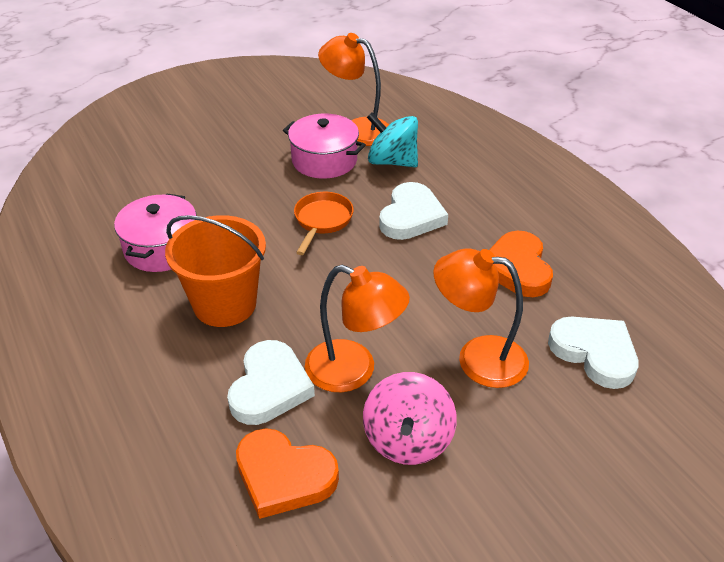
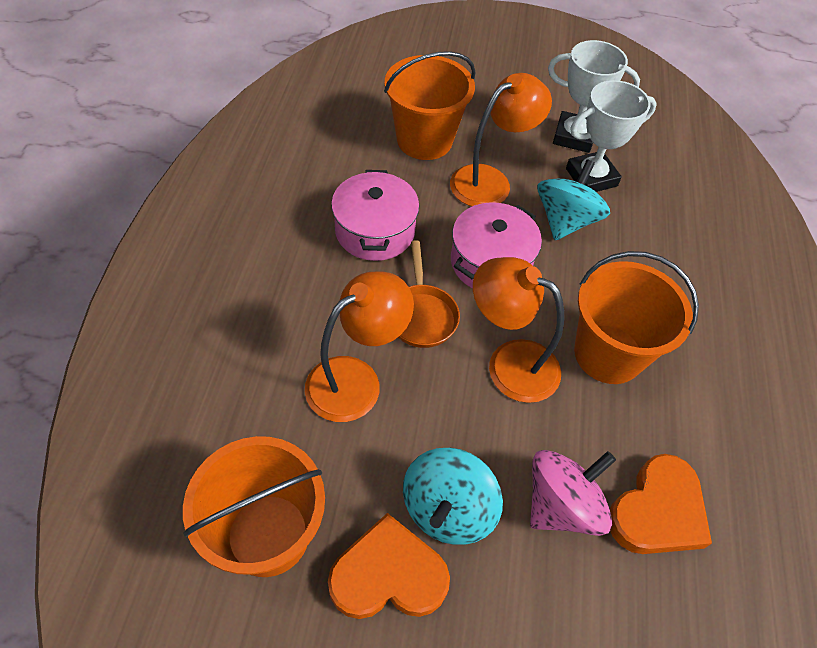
orange bucket: 1 -> 3
turquoise spinning top: 1 -> 2
white heart: 3 -> 0
white trophy: 0 -> 2

